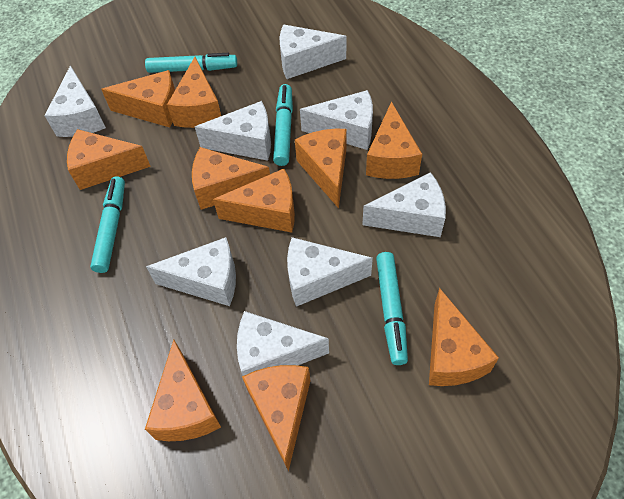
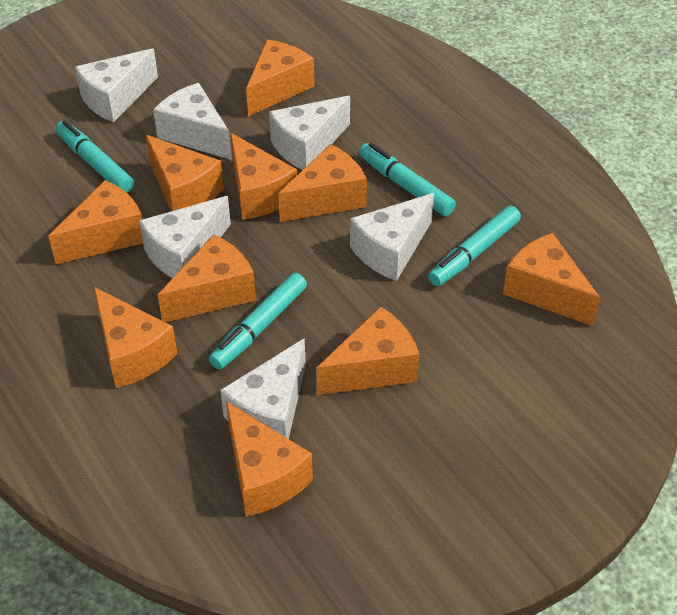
white cheese: 8 -> 6

